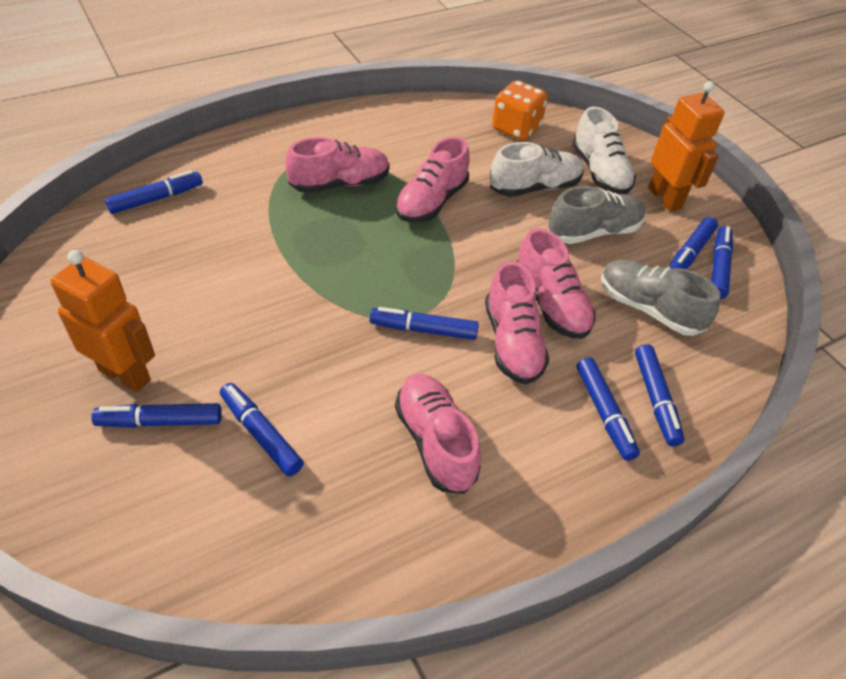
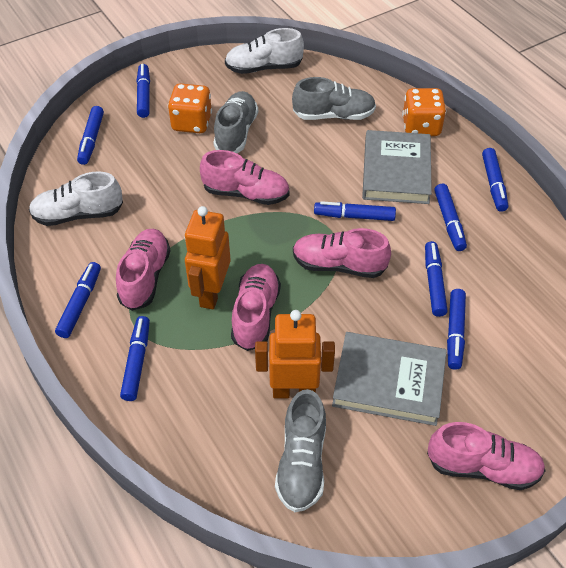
blue marker: 8 -> 9
grey book: 0 -> 2
grey shoe: 2 -> 3
orange dice: 1 -> 2

